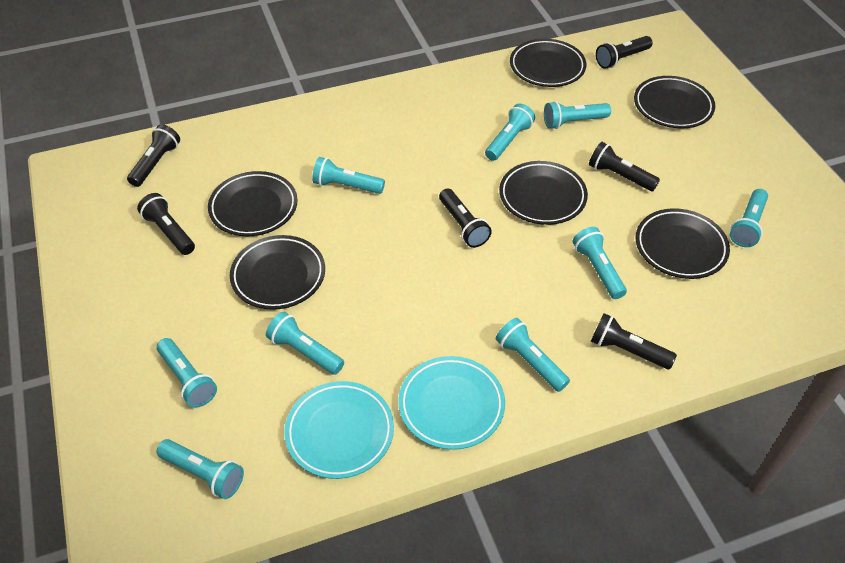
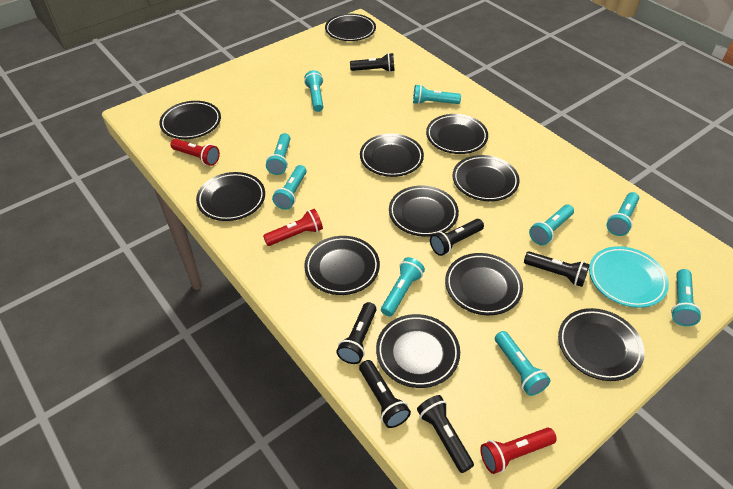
black plate: 6 -> 11
red flashlight: 0 -> 3
turquoise plate: 2 -> 1

